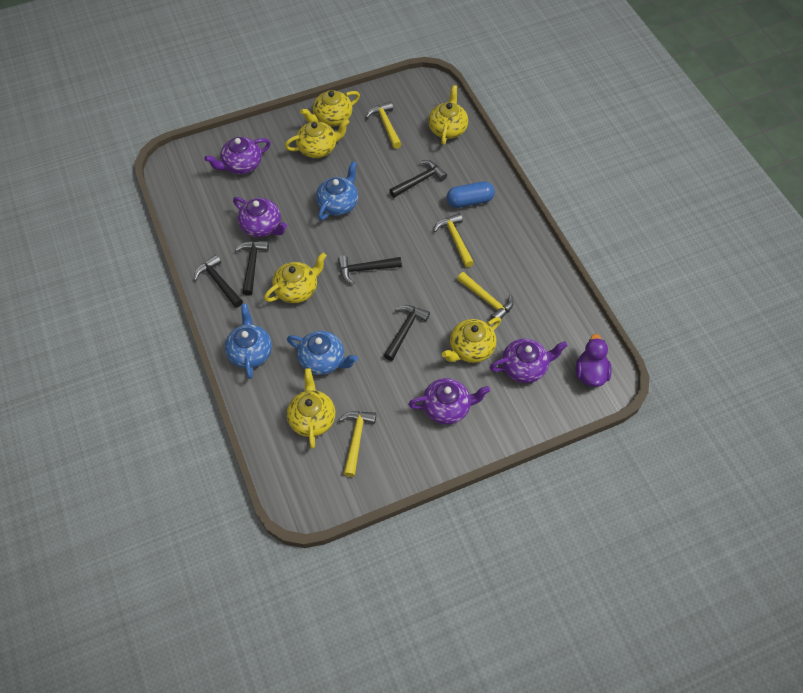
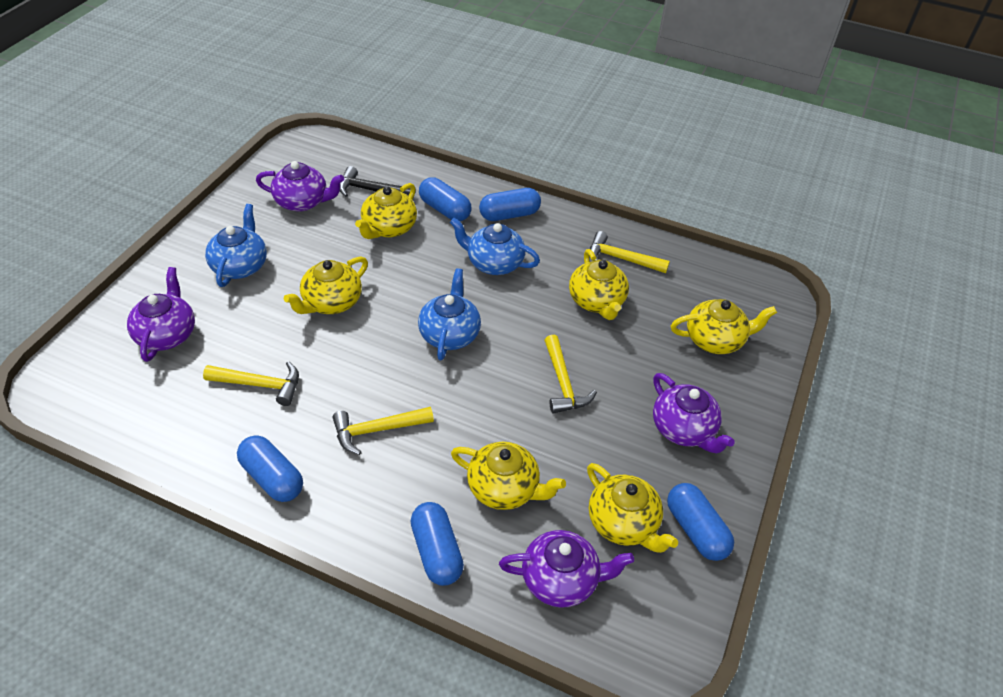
black hammer: 5 -> 1
blue capsule: 1 -> 5
purple duck: 1 -> 0

